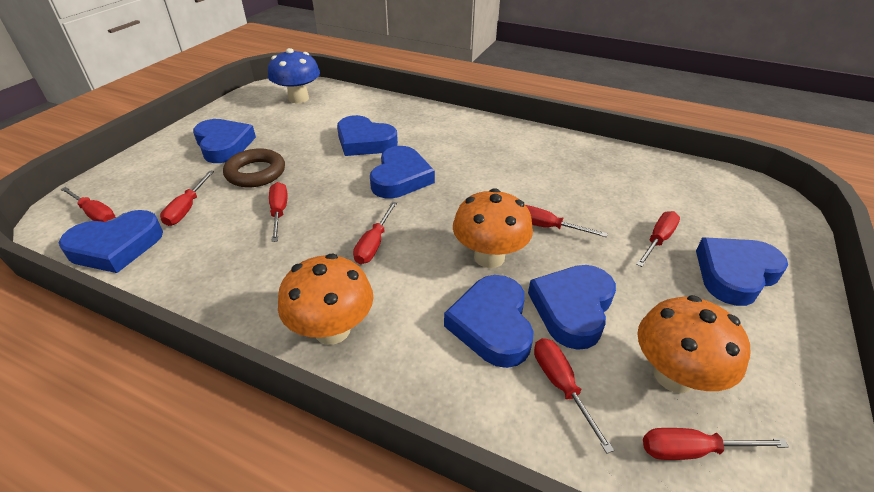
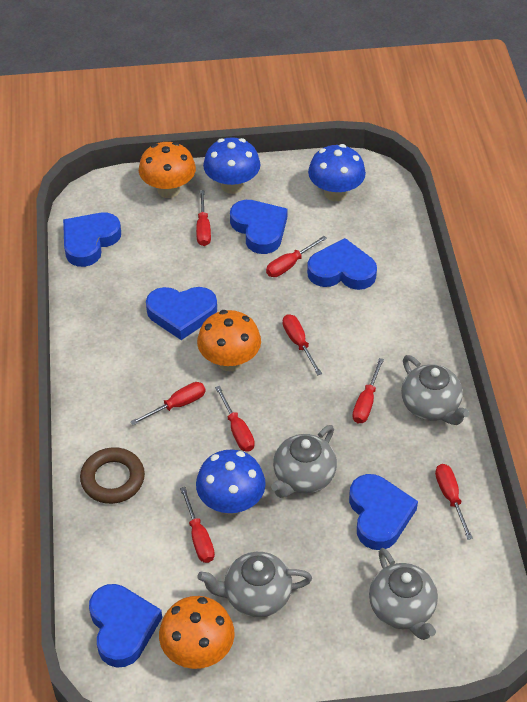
blue heart: 7 -> 6
blue mushroom: 1 -> 3
grey teapot: 0 -> 4

